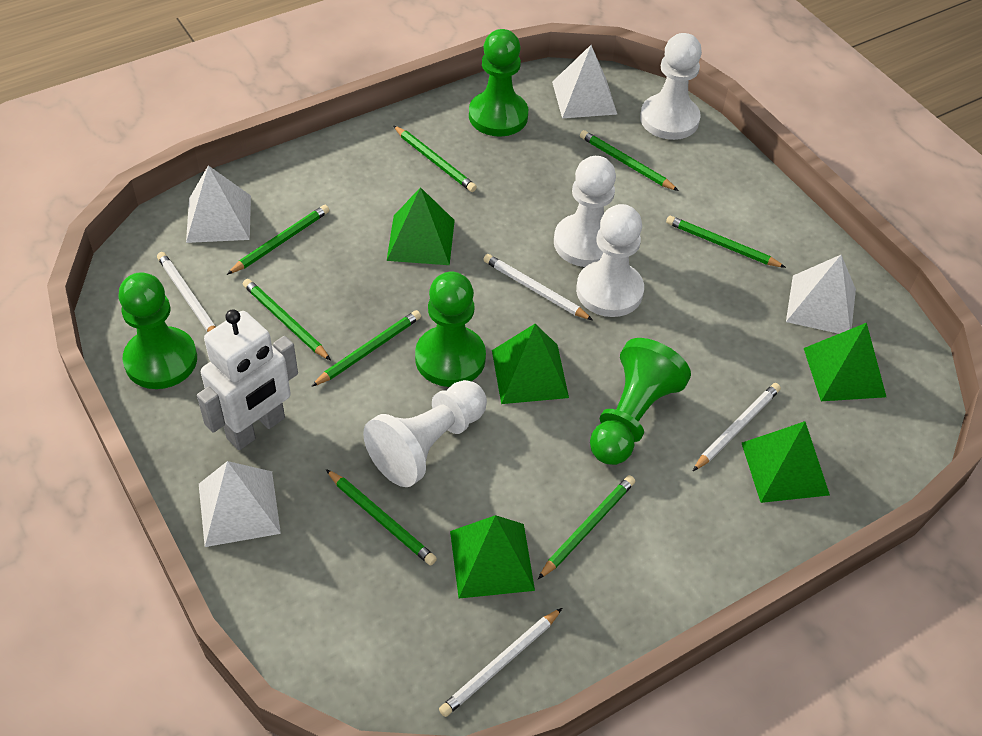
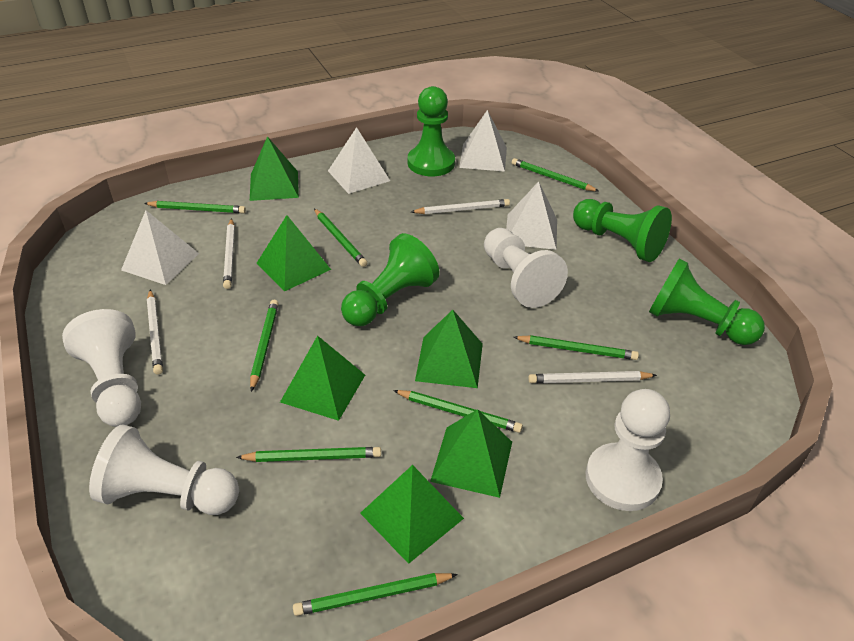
green pyramid: 5 -> 6
white robot: 1 -> 0

